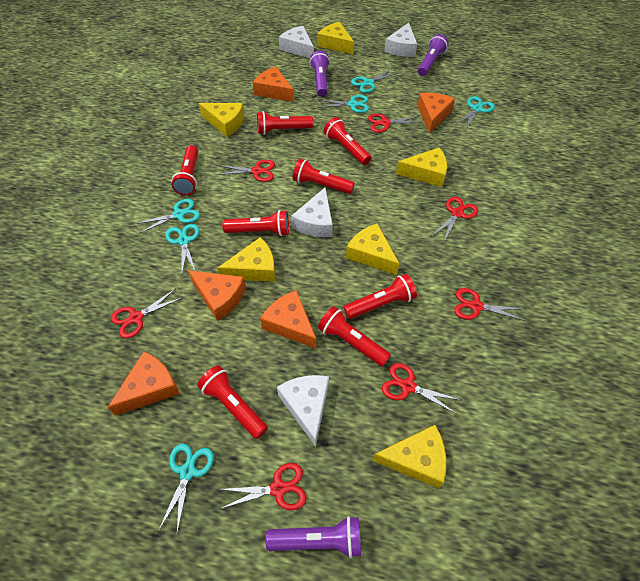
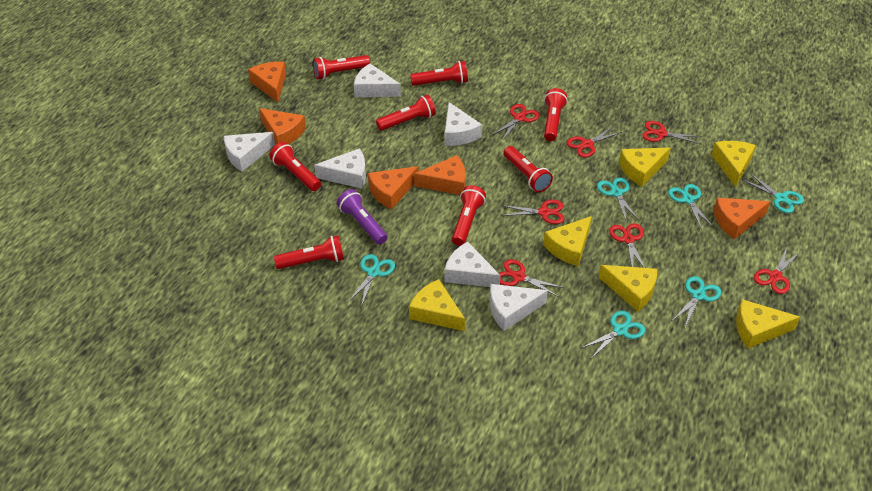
purple flashlight: 3 -> 1
white cheese: 4 -> 6

